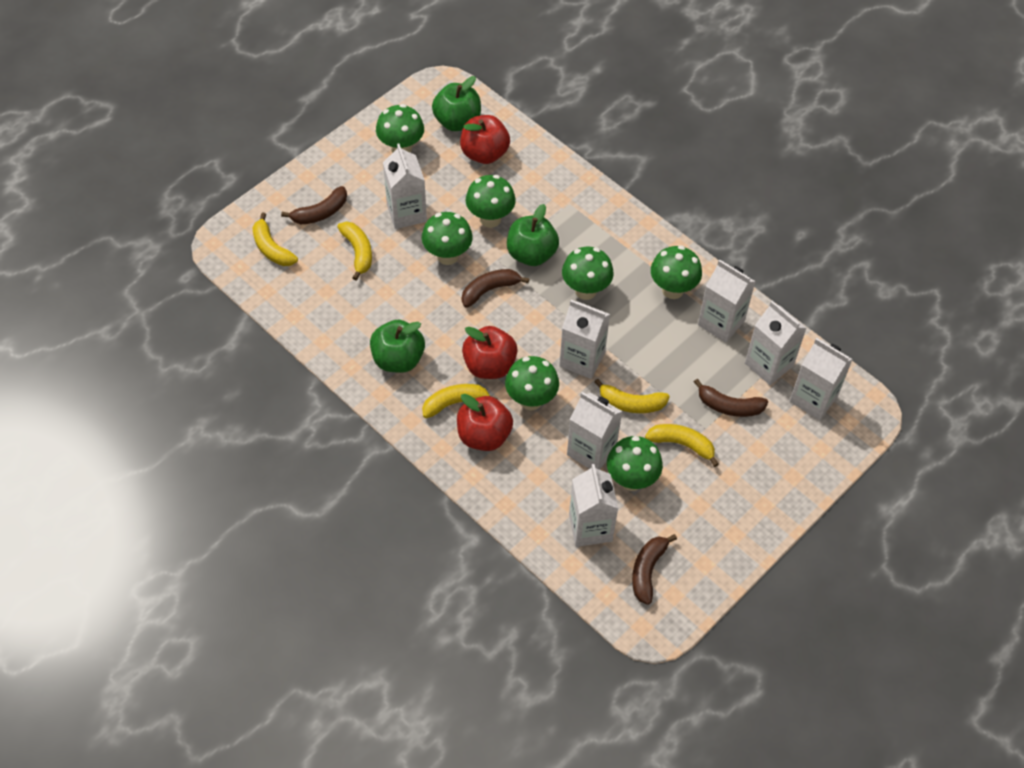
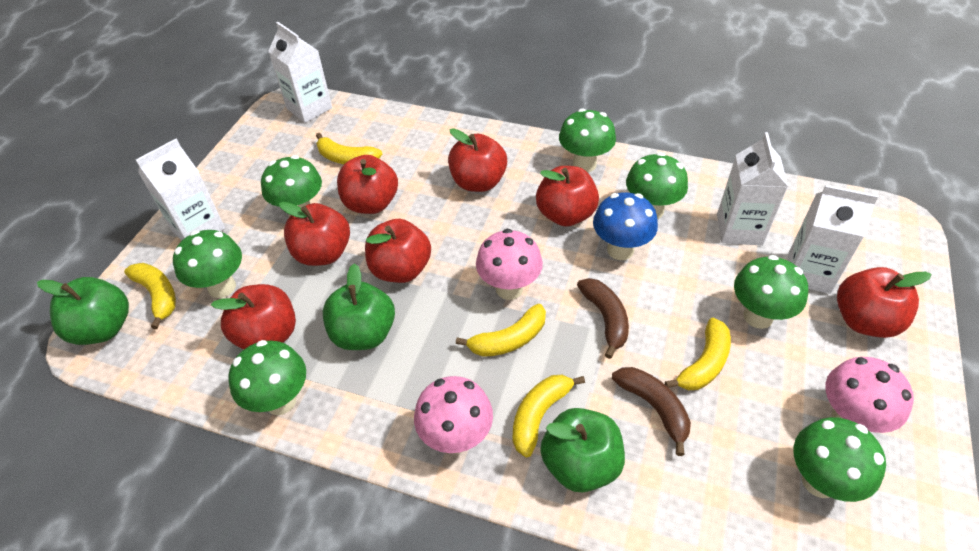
blue mushroom: 0 -> 1
brown banana: 4 -> 2
pink mushroom: 0 -> 3
red apple: 3 -> 7
white carton: 7 -> 4

